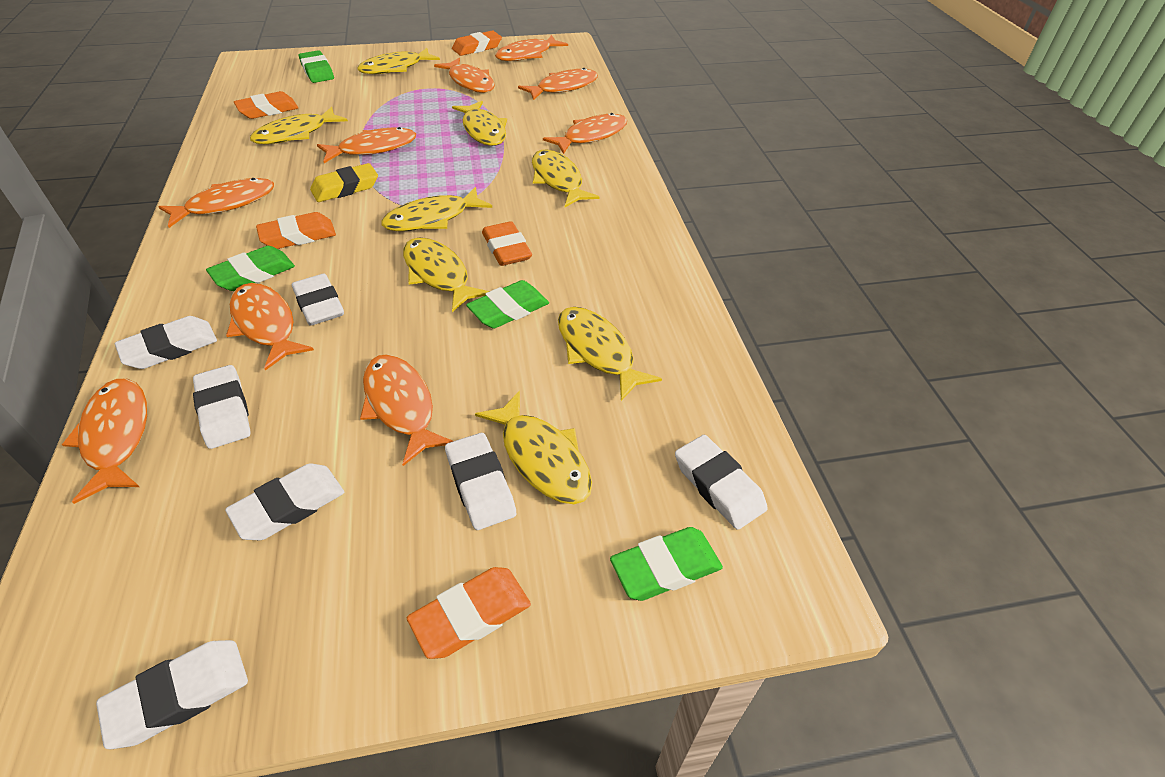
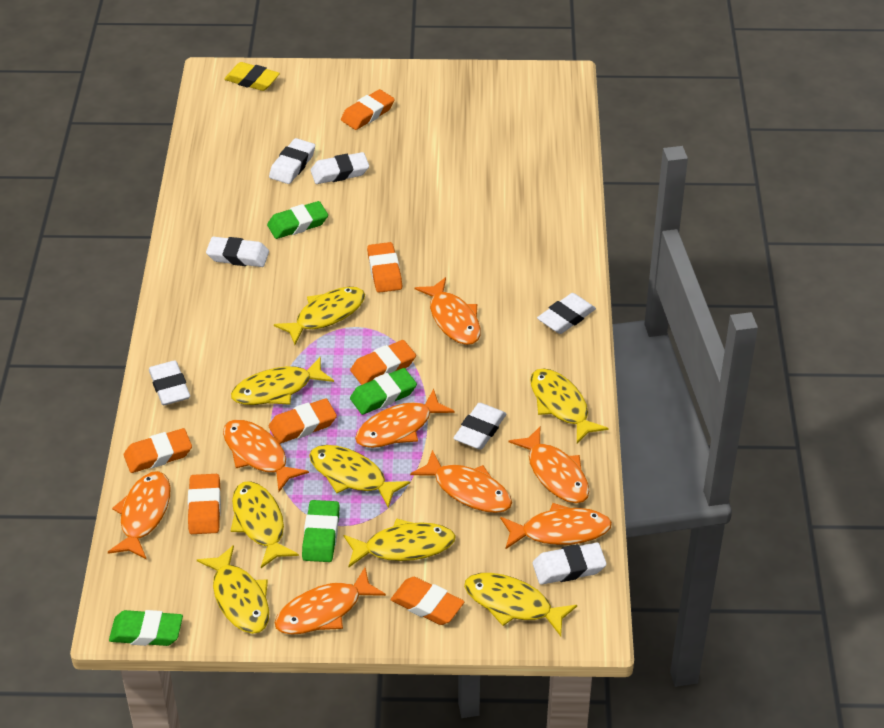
orange eraser: 5 -> 7
orange fish: 9 -> 8

